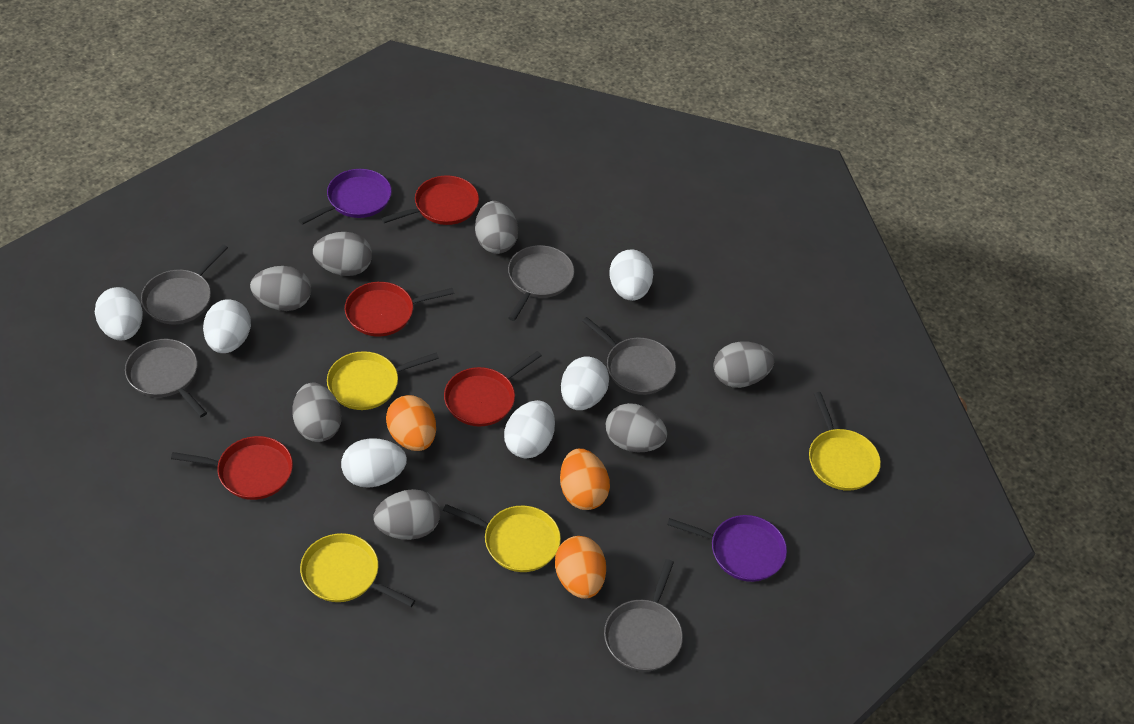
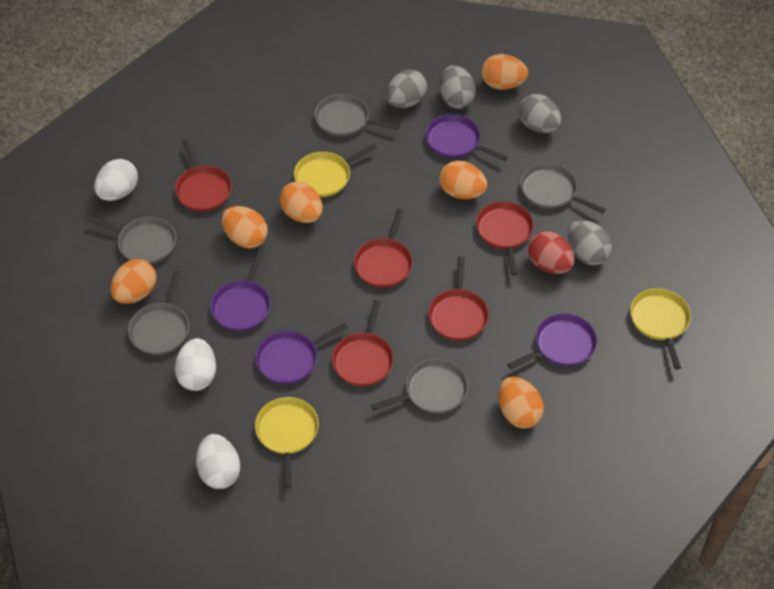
grey egg: 7 -> 4
orange egg: 3 -> 6
purple pan: 2 -> 4
red egg: 0 -> 1
red pan: 4 -> 5
white egg: 6 -> 3
yellow pan: 4 -> 3

